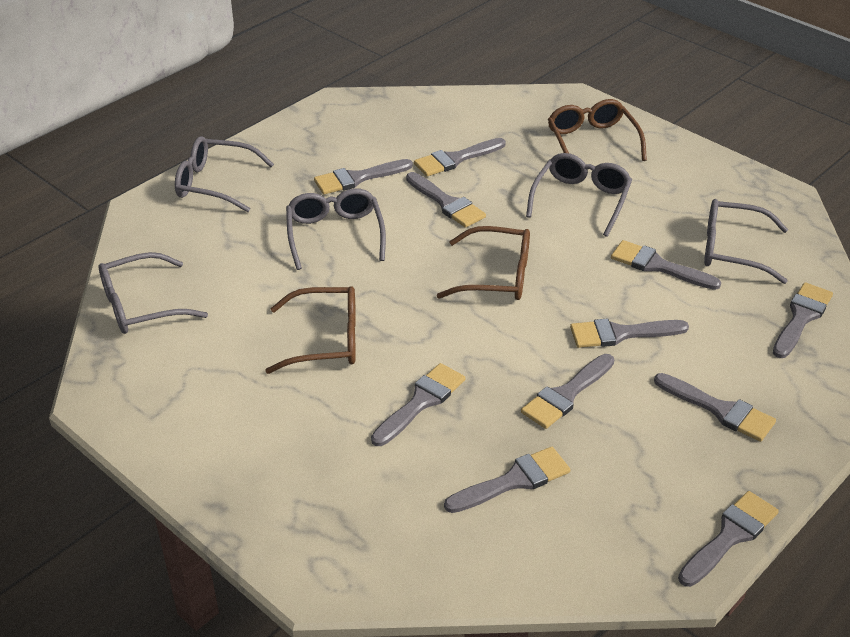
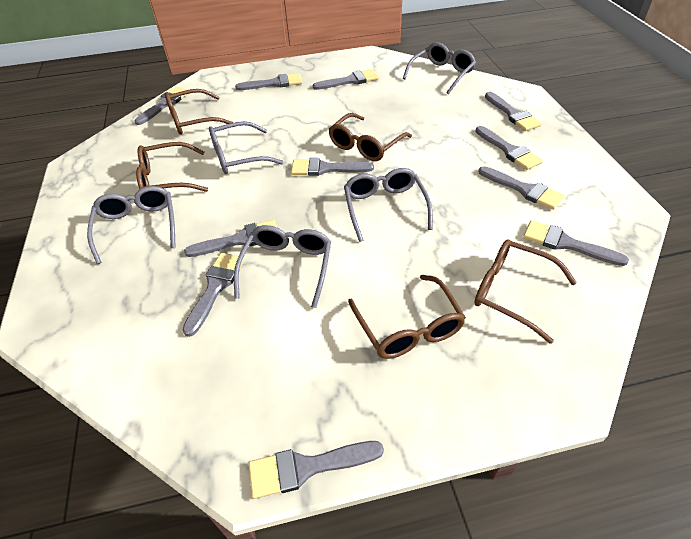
brown glasses: 3 -> 5

